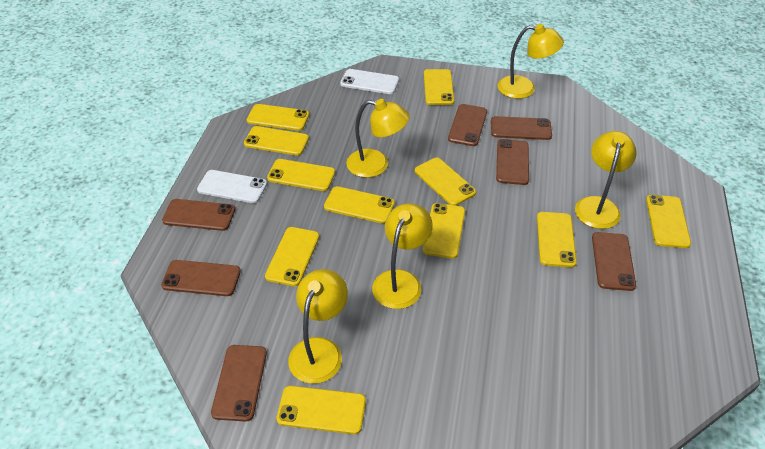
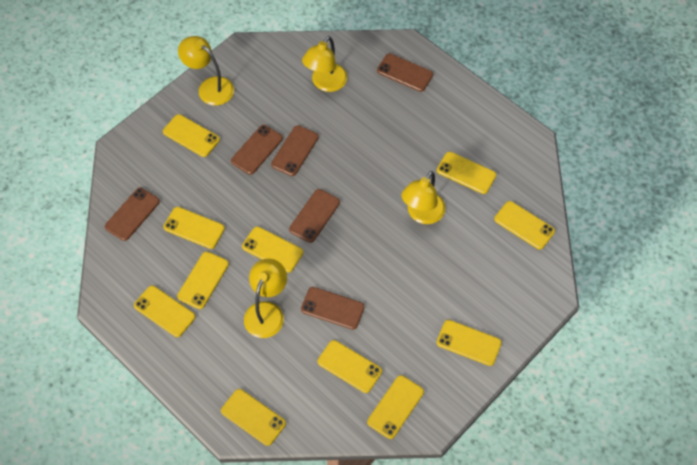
brown phone: 7 -> 6
white phone: 2 -> 0
yellow lamp: 5 -> 4

